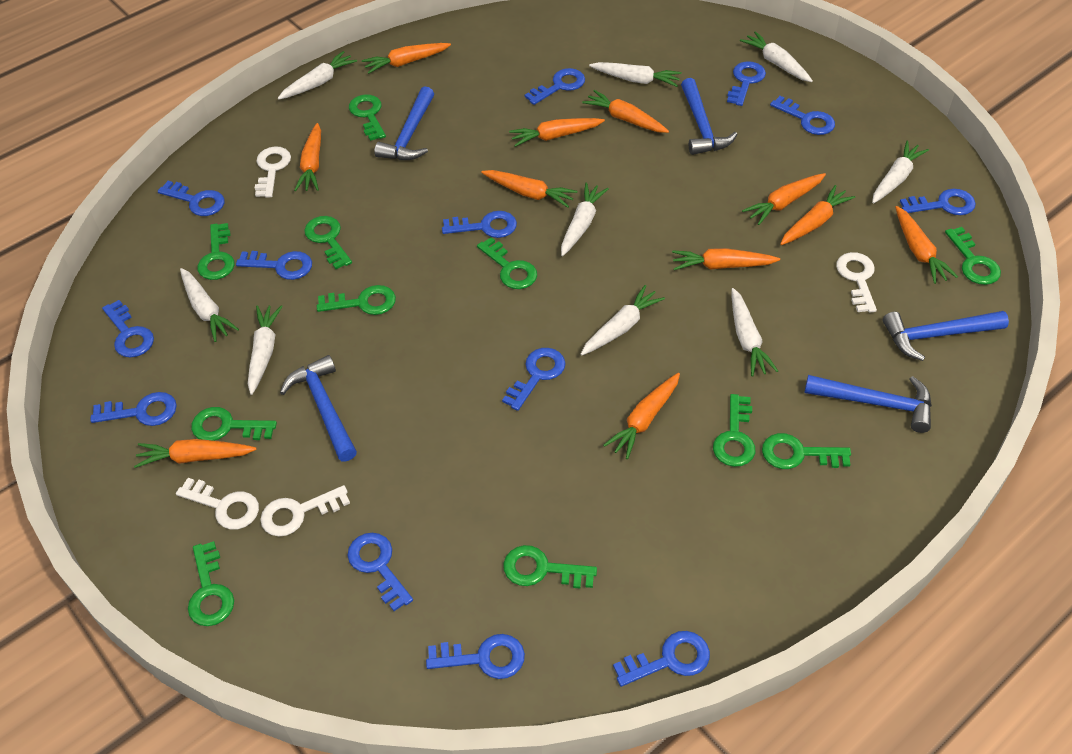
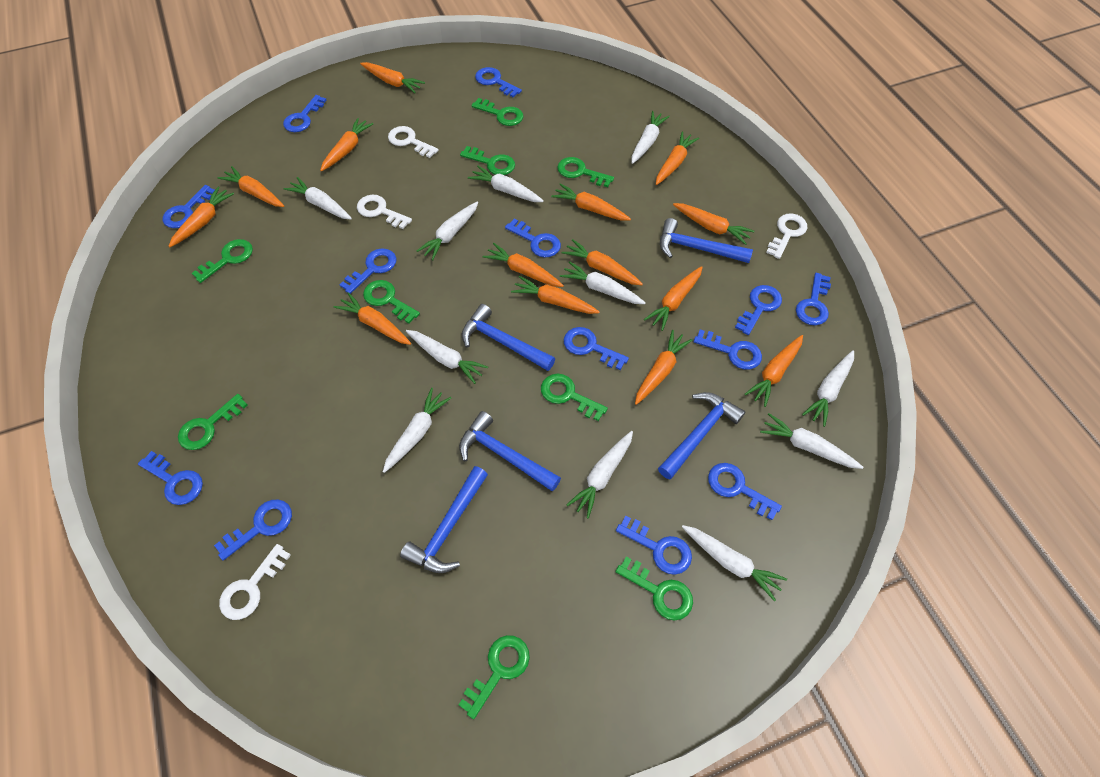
green key: 11 -> 9
orange carrot: 11 -> 14
white carrot: 9 -> 11

